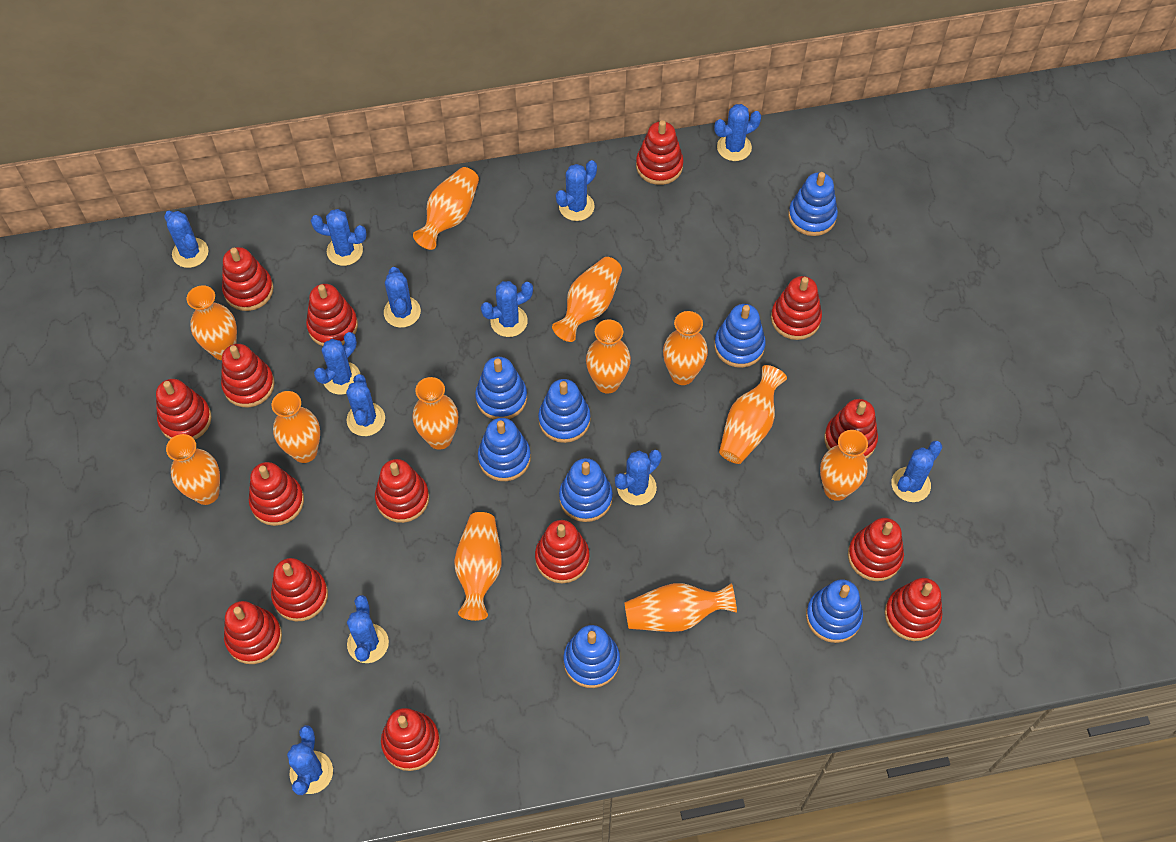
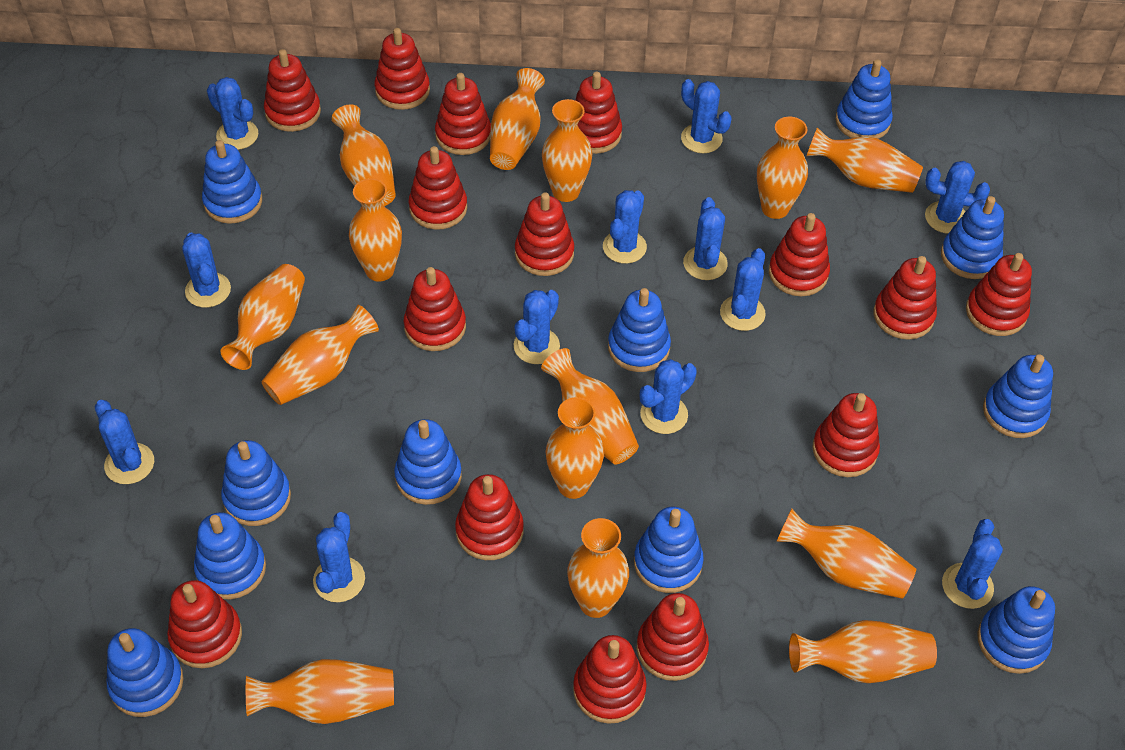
blue stacking toy: 8 -> 11
orange vase: 12 -> 14

